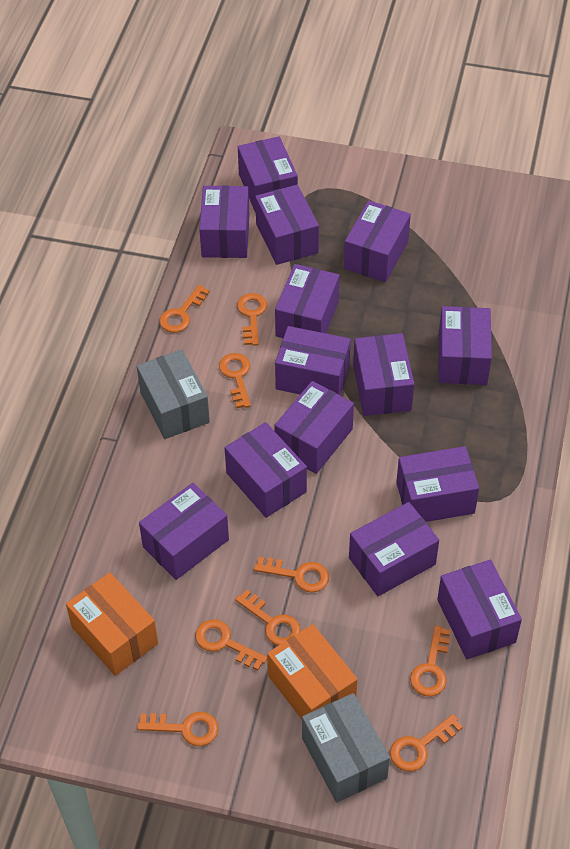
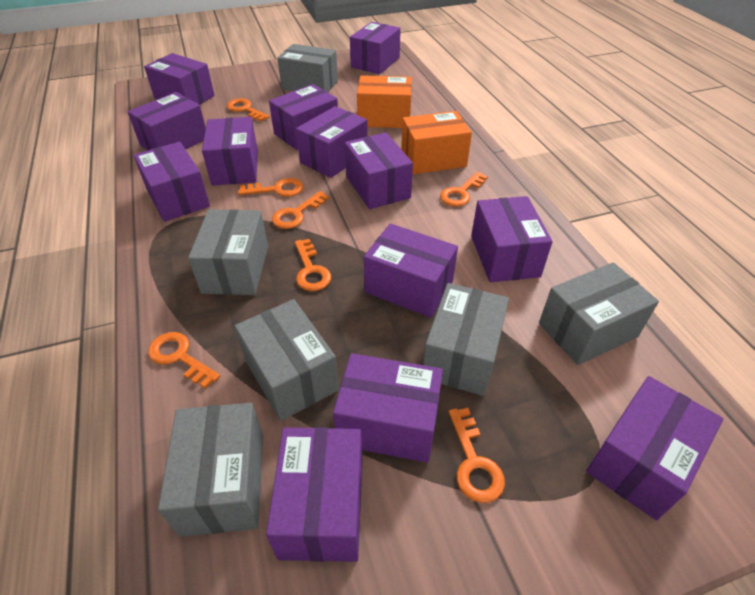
grey box: 2 -> 6
orange key: 9 -> 7
purple box: 14 -> 13

